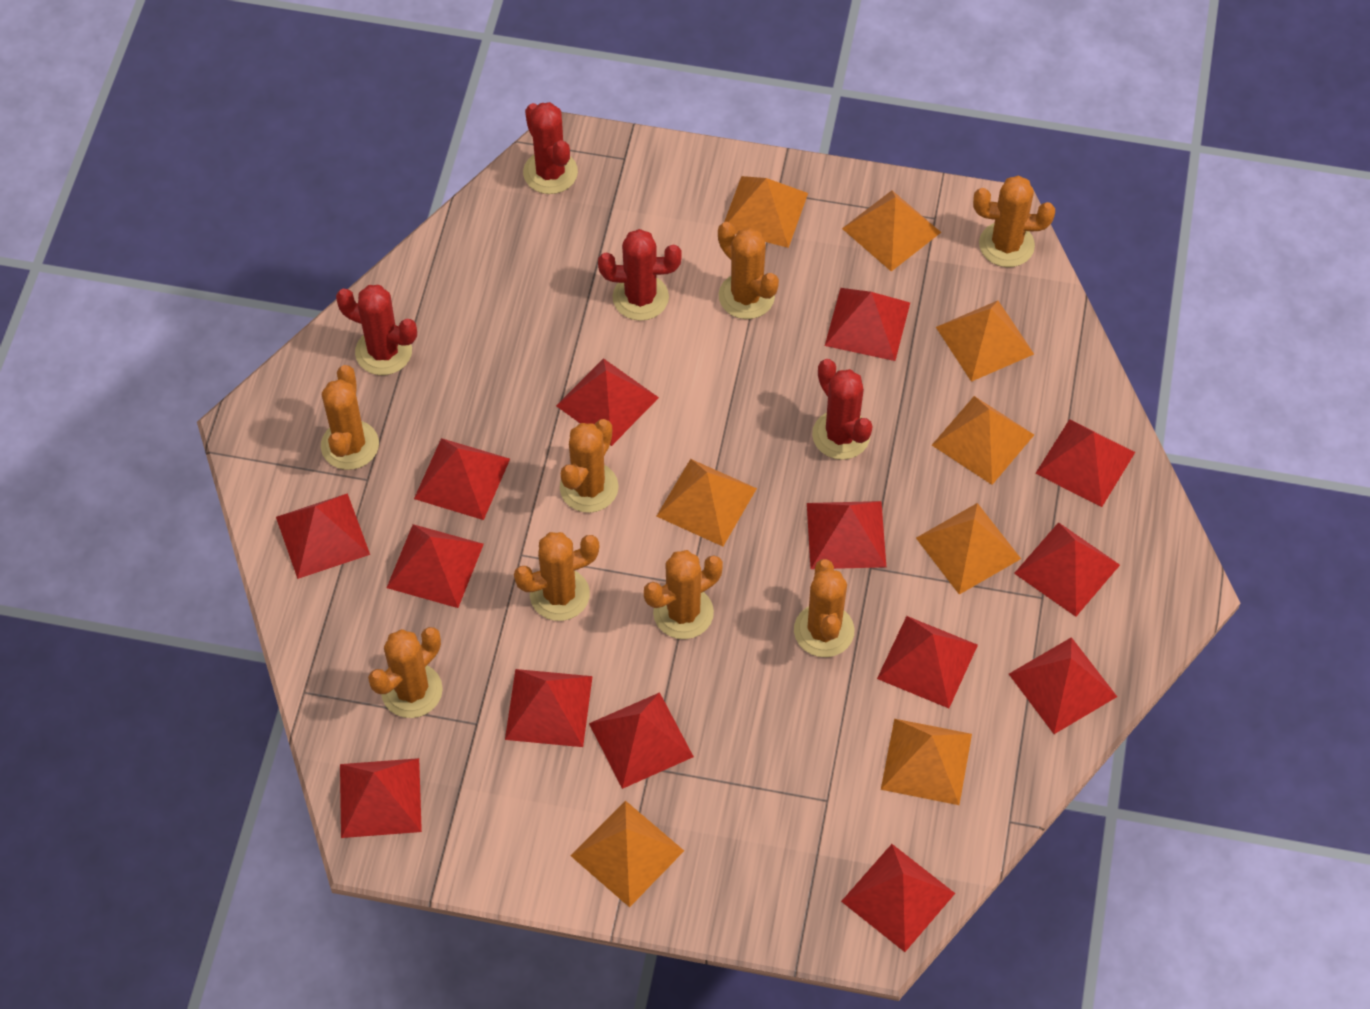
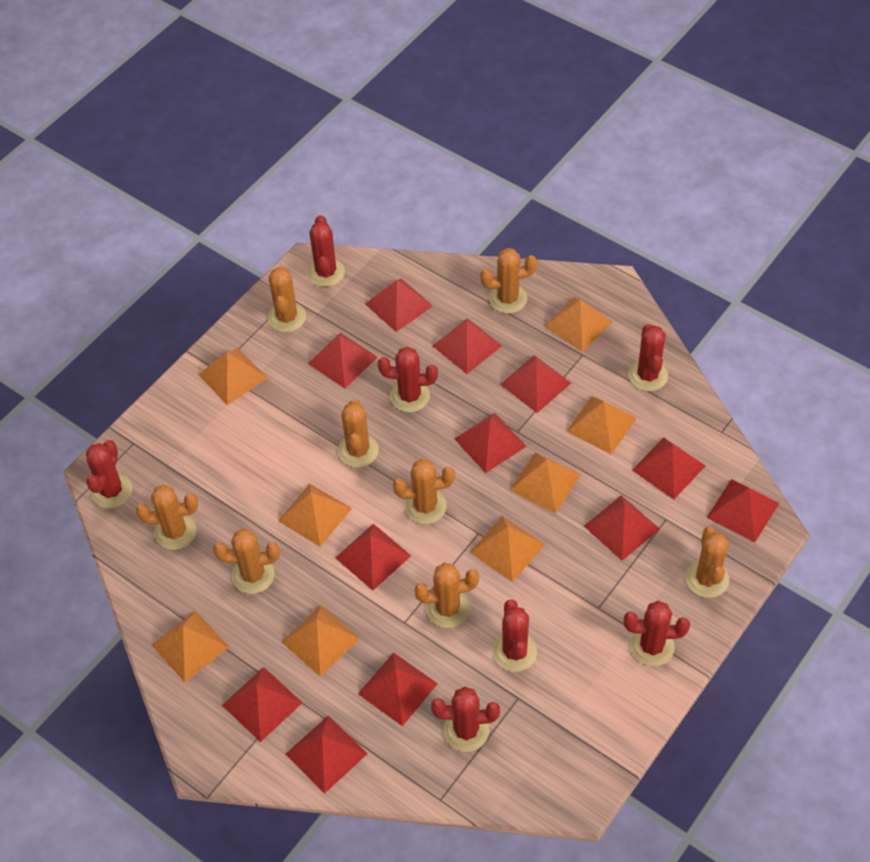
red cactus: 4 -> 7
red pyramid: 14 -> 12

